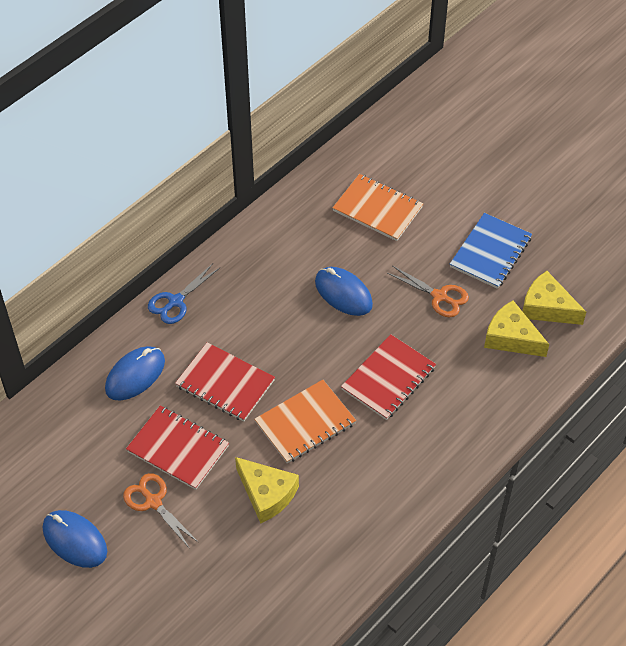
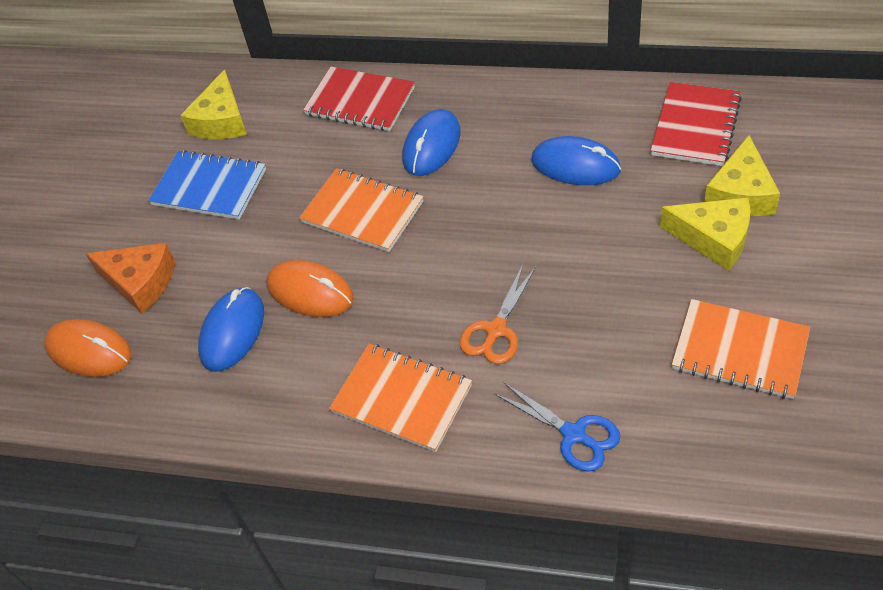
orange cheese: 0 -> 1
orange mouse: 0 -> 2
orange notebook: 2 -> 3
orange scissors: 2 -> 1
red notebook: 3 -> 2

